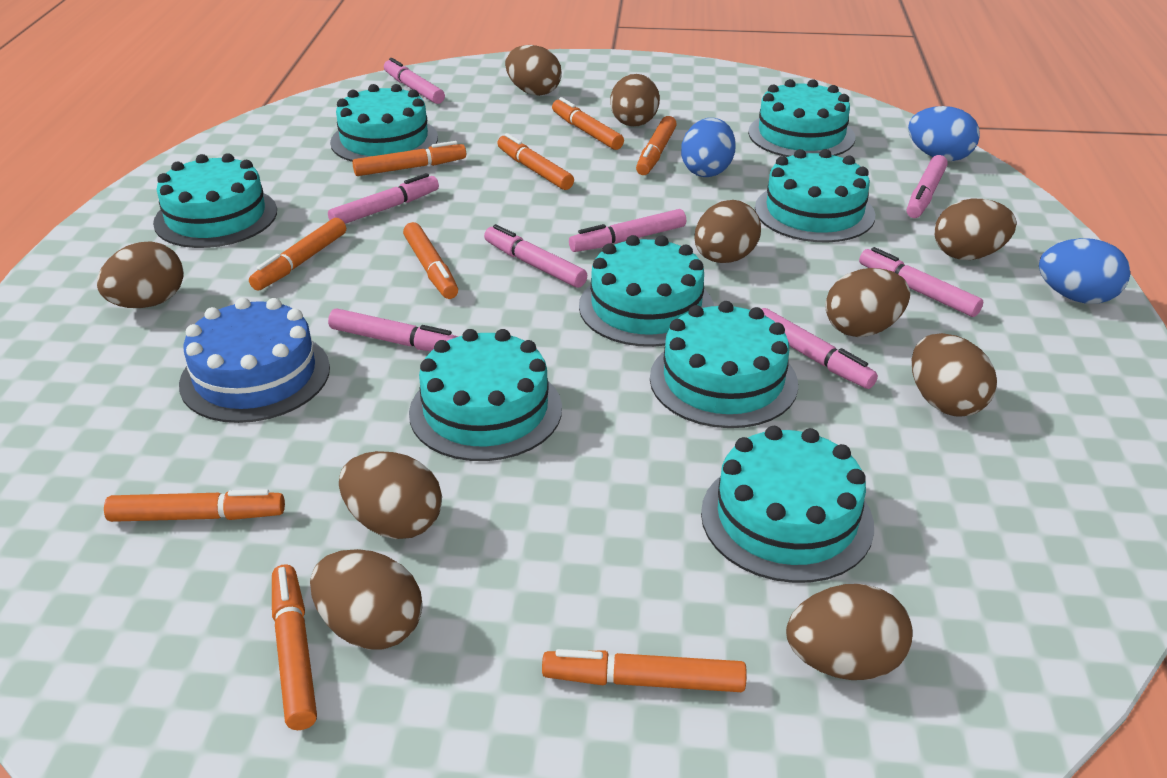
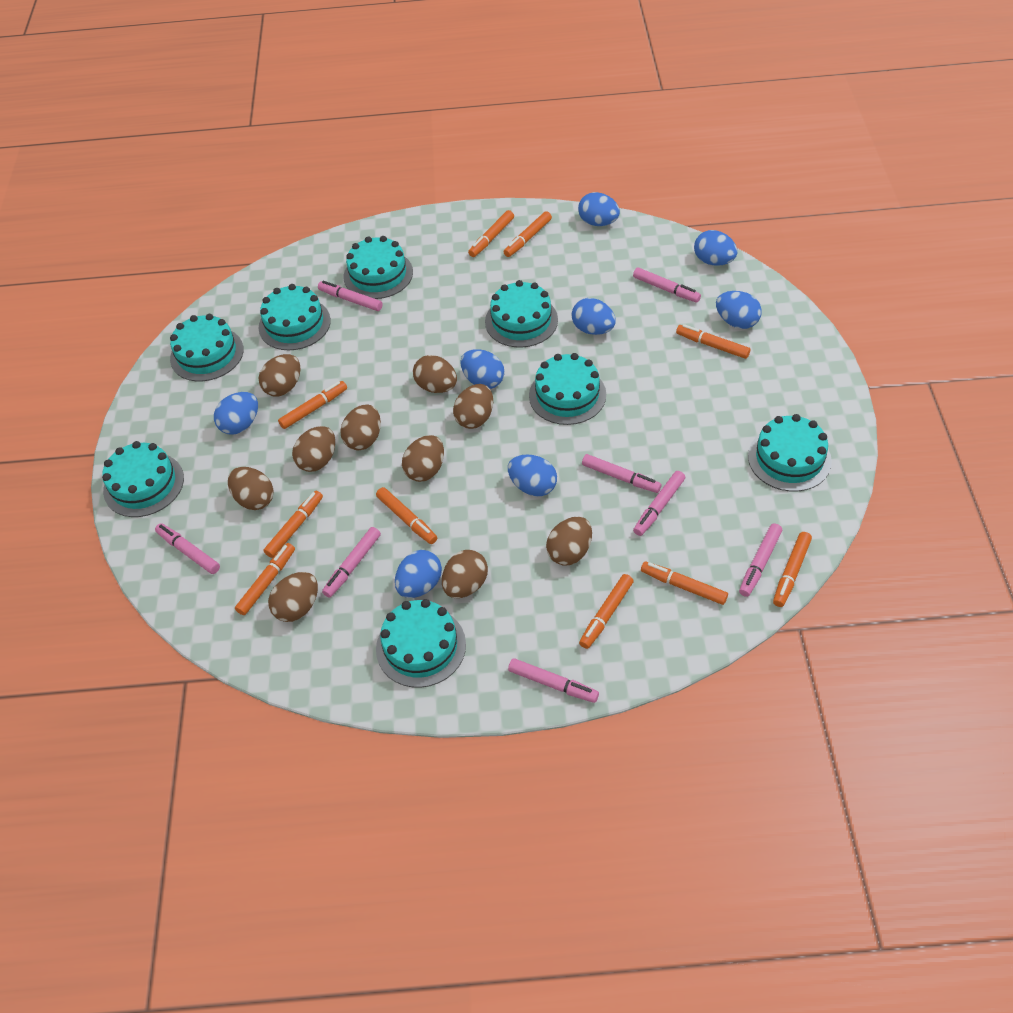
blue cake: 1 -> 0
blue egg: 3 -> 8
orange marker: 9 -> 10

